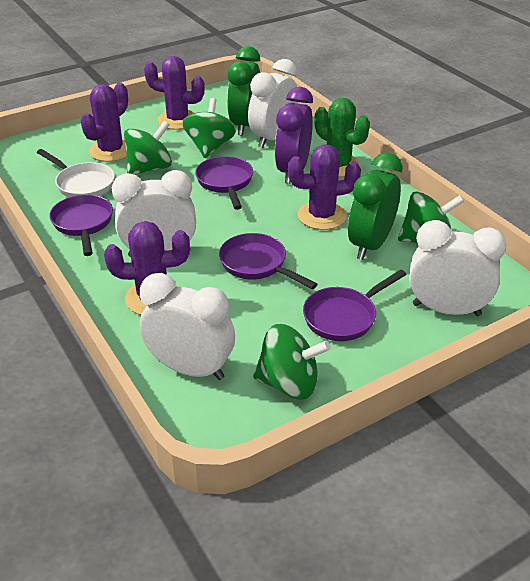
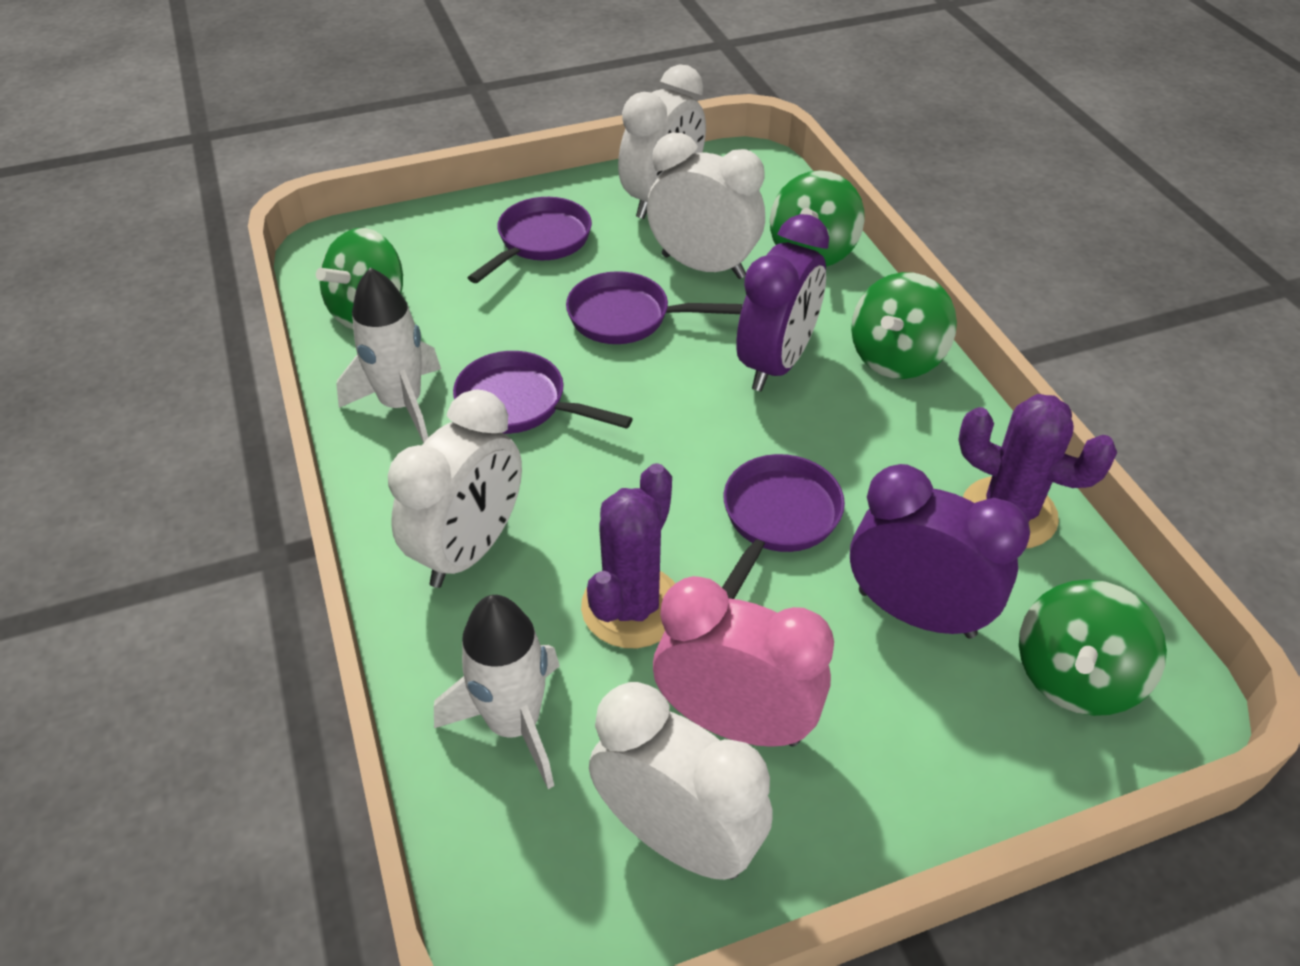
green cactus: 1 -> 0
green clock: 2 -> 0
pink clock: 0 -> 1
purple cactus: 4 -> 2
purple clock: 1 -> 2
white pan: 1 -> 0
white rocket: 0 -> 2

